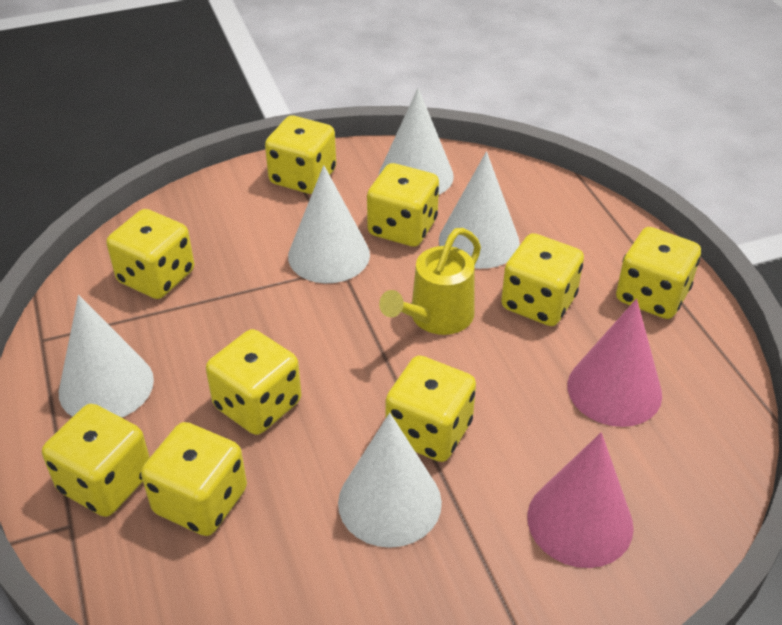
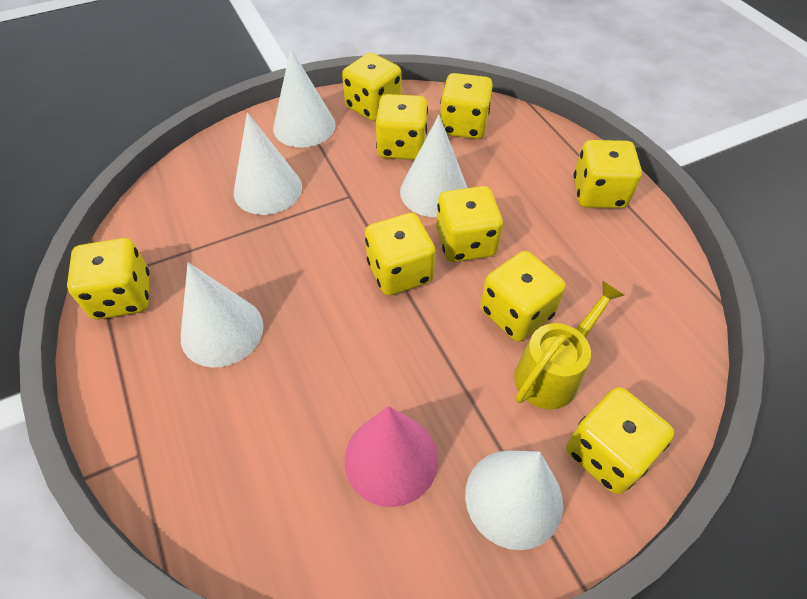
pink cone: 2 -> 1

